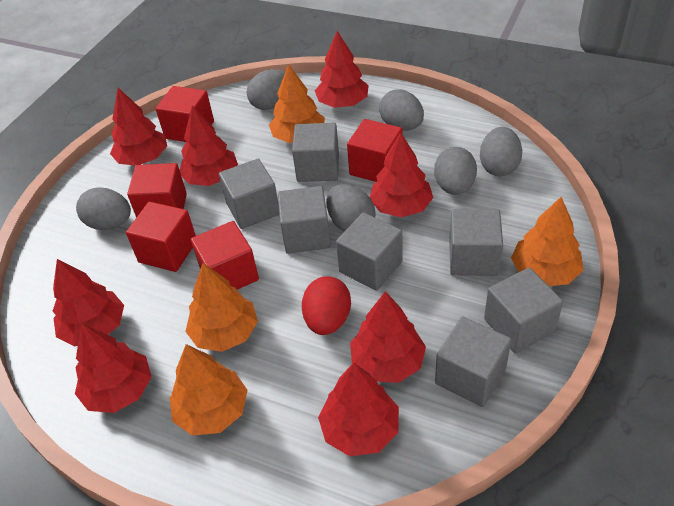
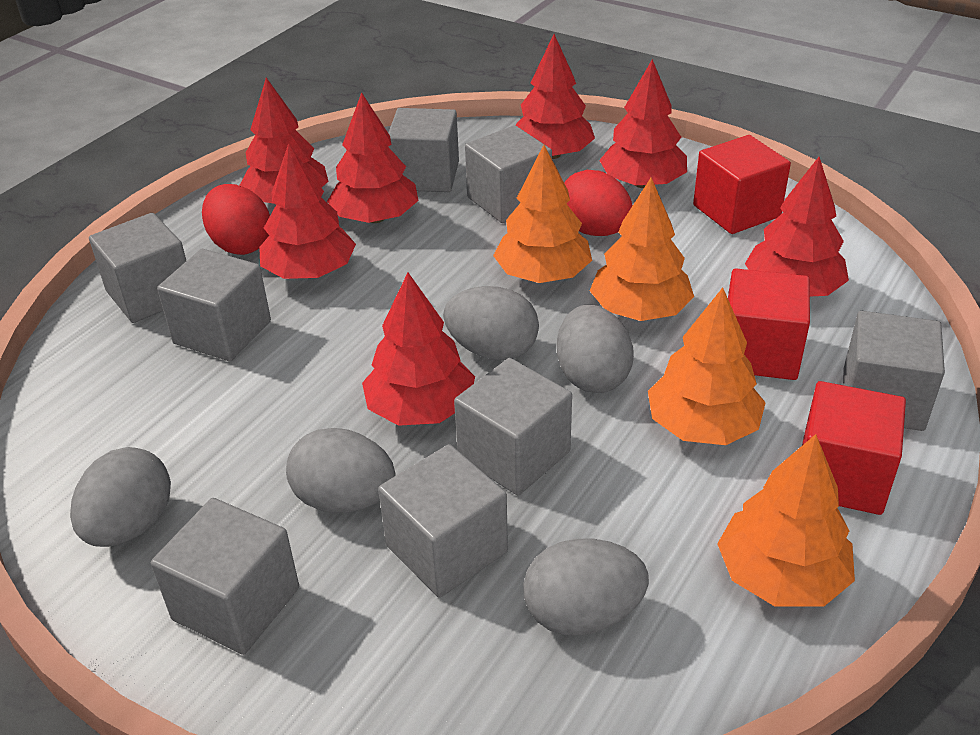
grey cube: 7 -> 8
grey egg: 6 -> 5
red cube: 5 -> 3
red egg: 1 -> 2
red tree: 8 -> 7

